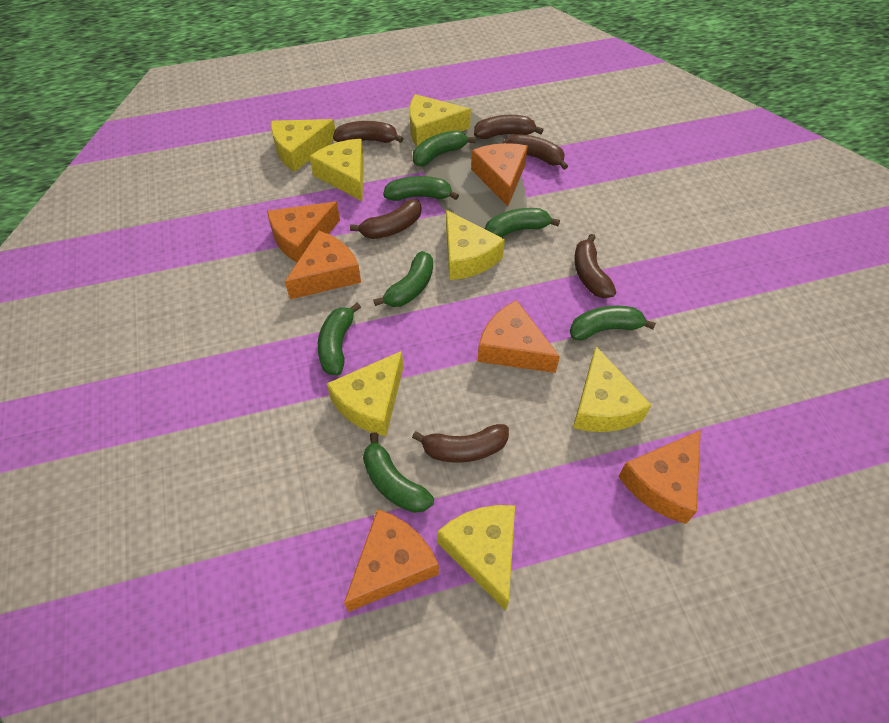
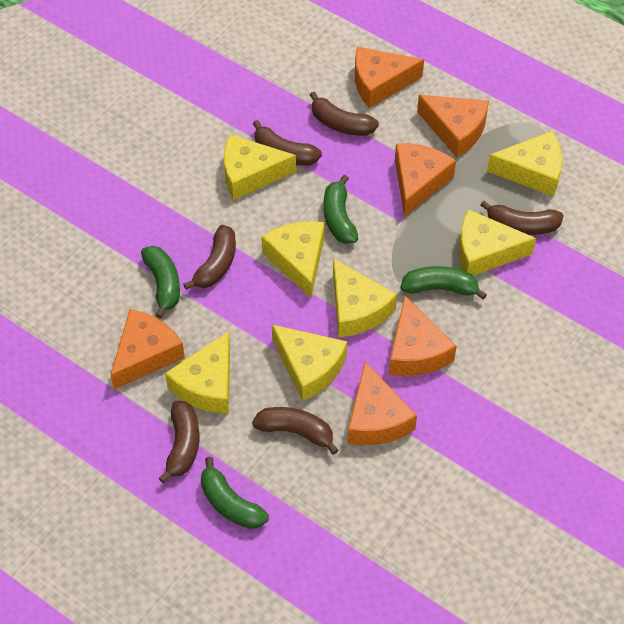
green banana: 7 -> 4

